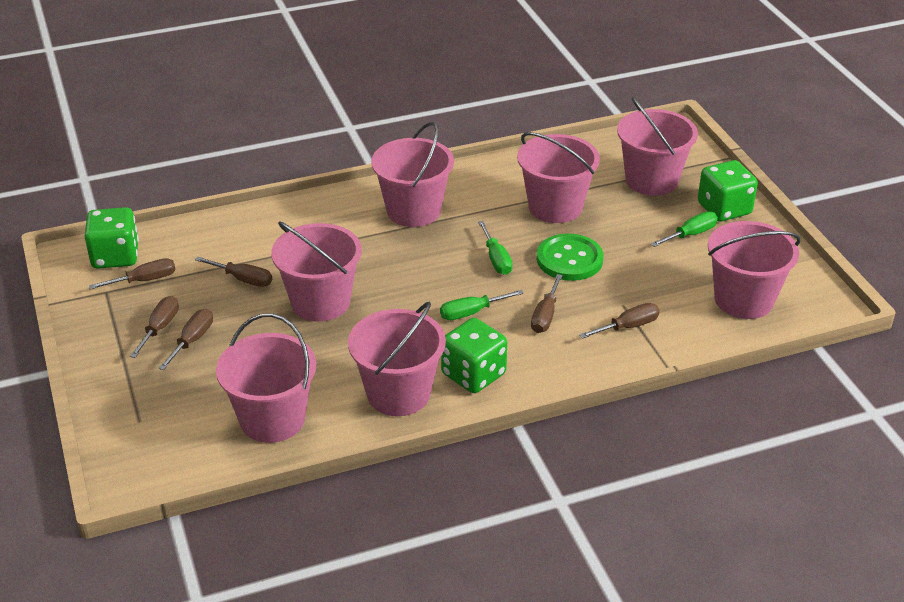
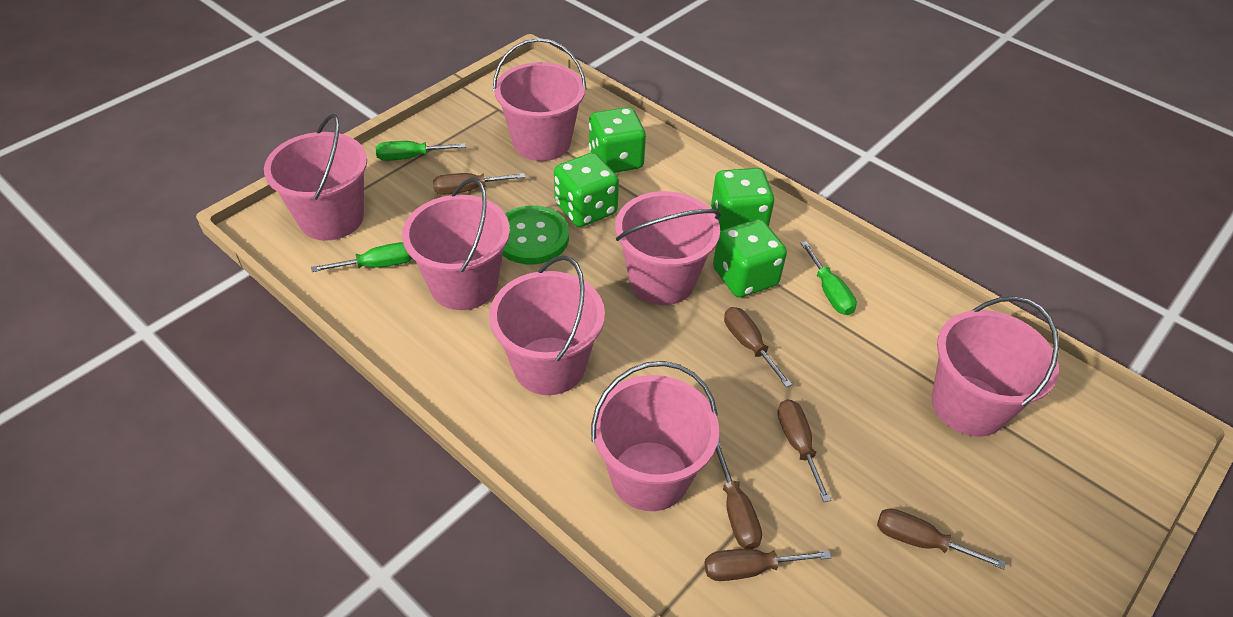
green dice: 3 -> 4

